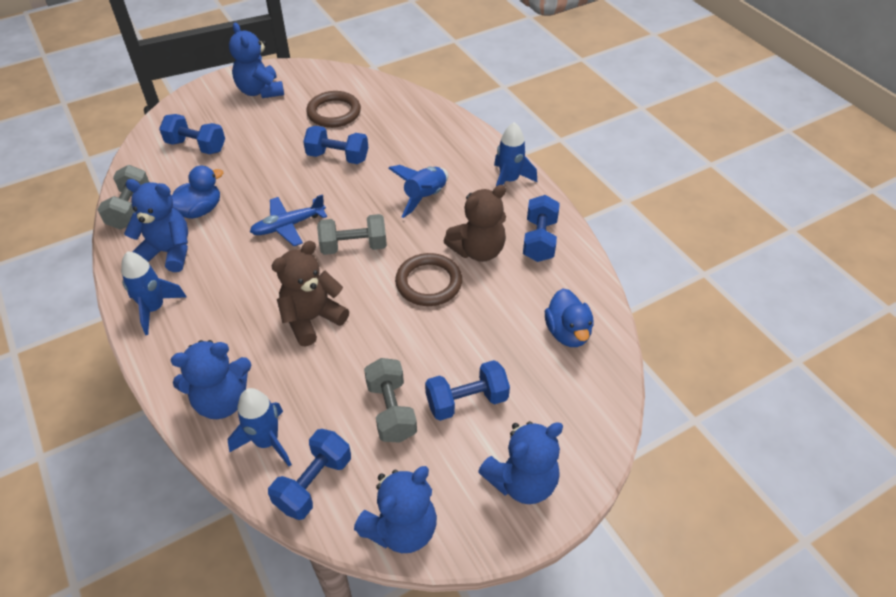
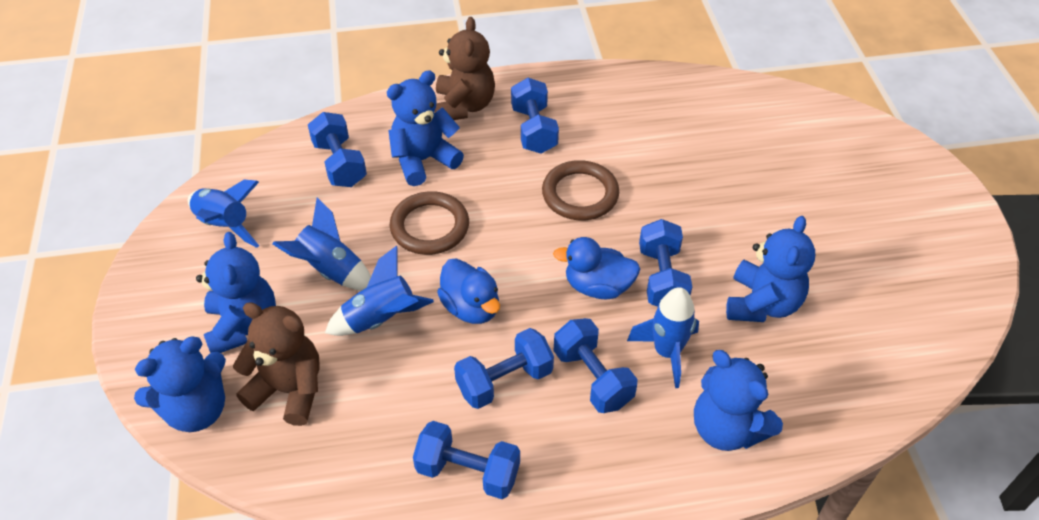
blue dumbbell: 5 -> 6
blue plane: 1 -> 0
grey dumbbell: 3 -> 0

